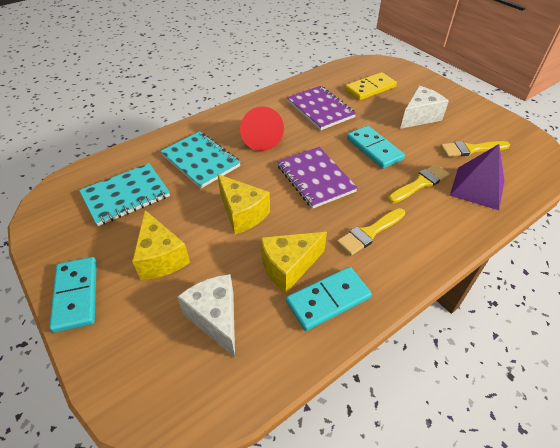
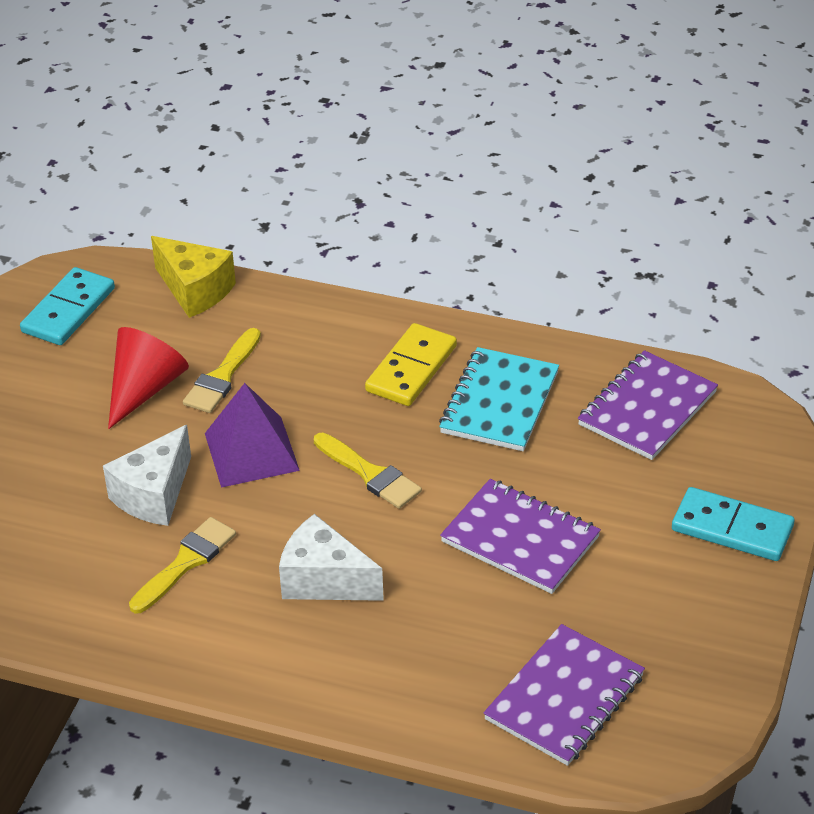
purple notebook: 2 -> 3
turquoise domino: 3 -> 2
turquoise notebook: 2 -> 1
yellow cheese: 3 -> 1

